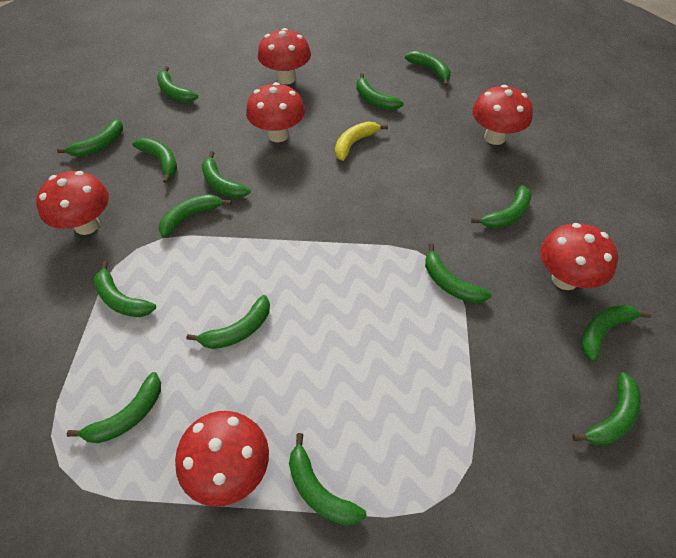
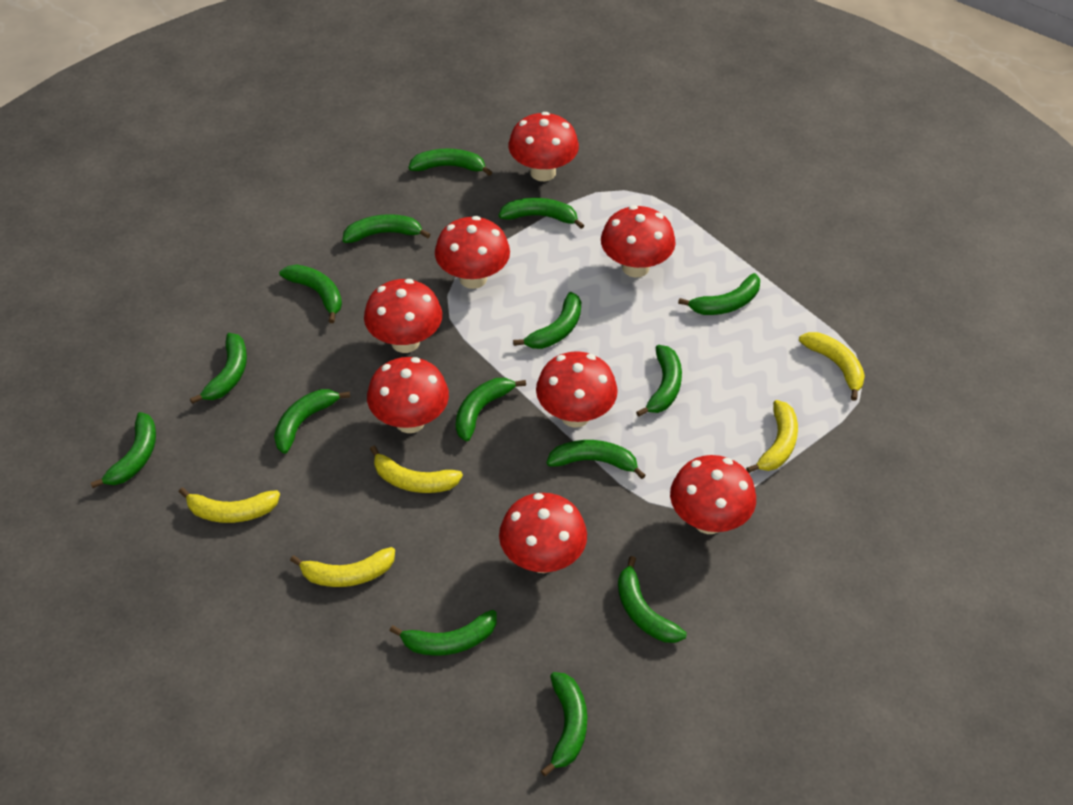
red mushroom: 6 -> 8
yellow banana: 1 -> 5

